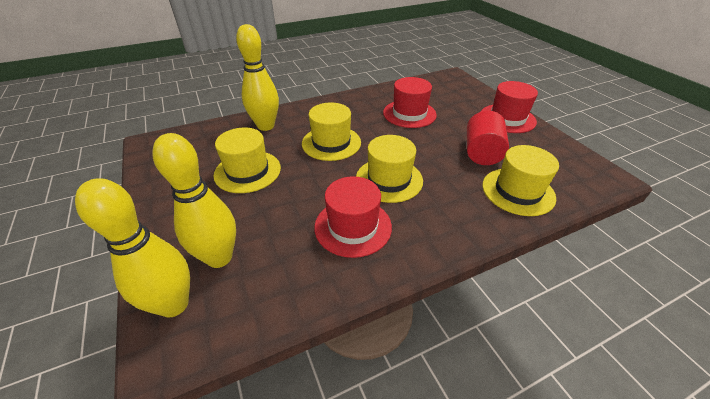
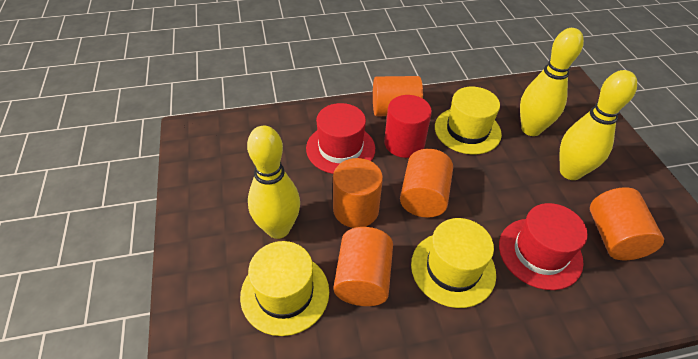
orange cylinder: 0 -> 5
red hat: 3 -> 2
yellow hat: 4 -> 3

